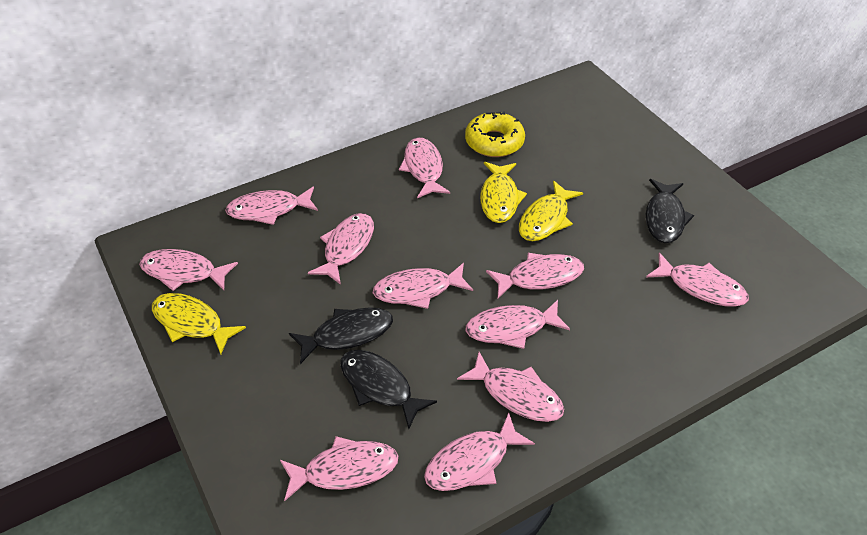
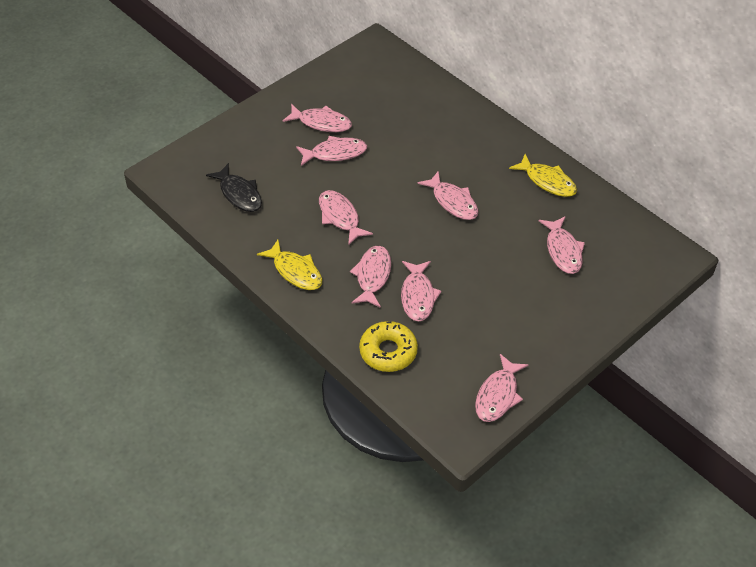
black fish: 3 -> 1
pink fish: 11 -> 8
yellow fish: 3 -> 2

